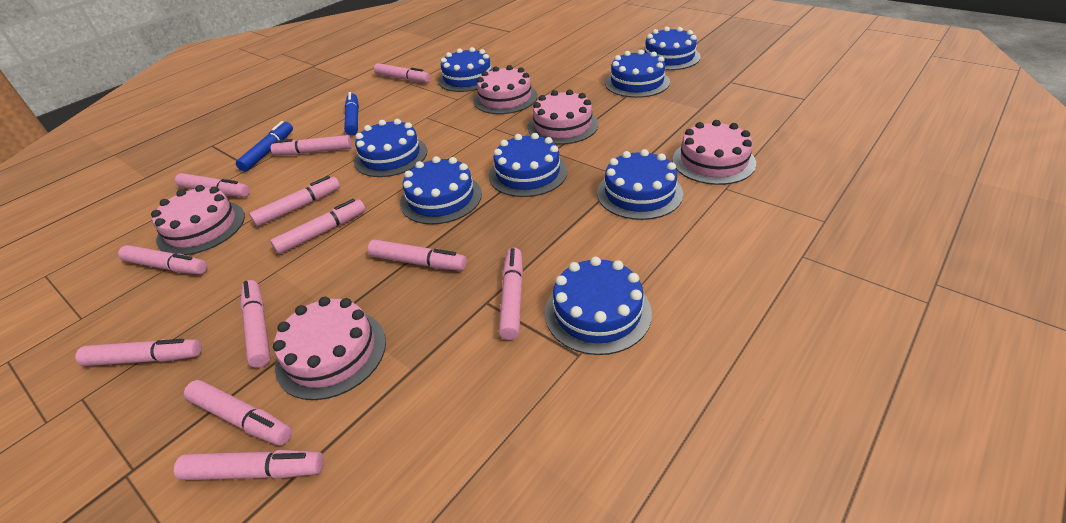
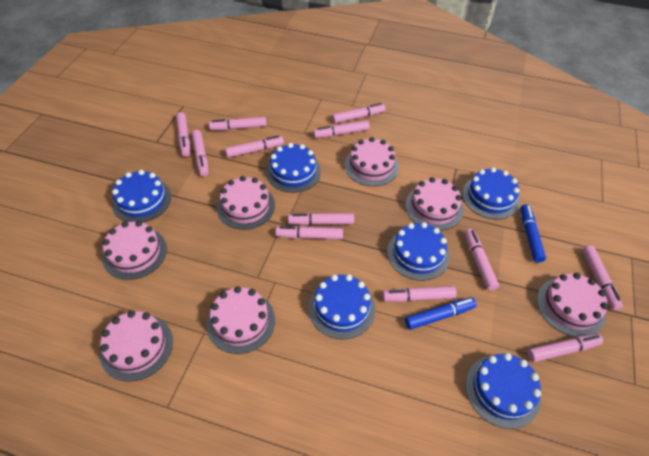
blue cake: 8 -> 6
pink cake: 5 -> 7

